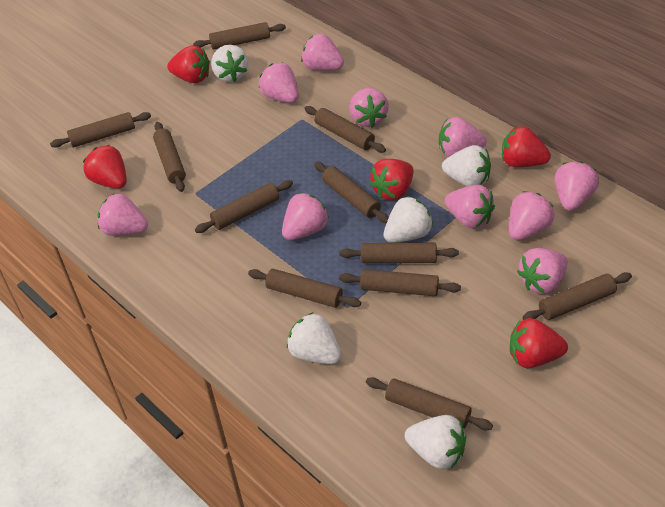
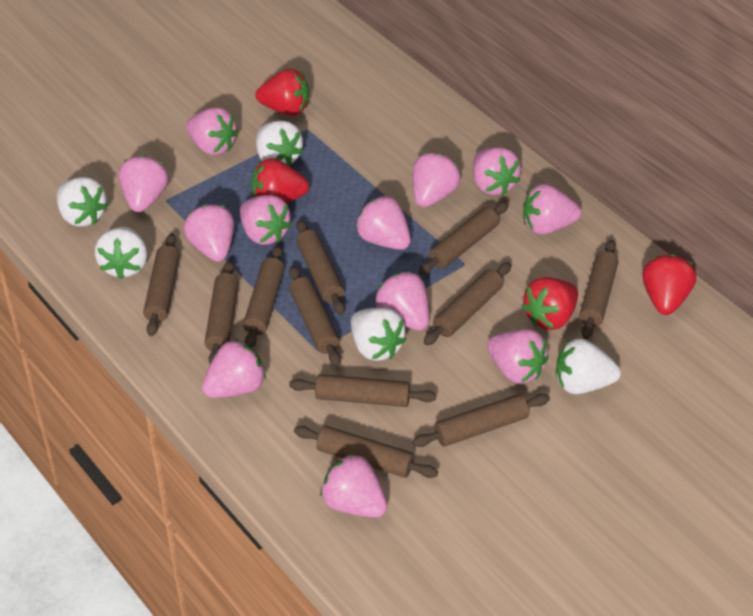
pink strawberry: 10 -> 12
red strawberry: 5 -> 4

